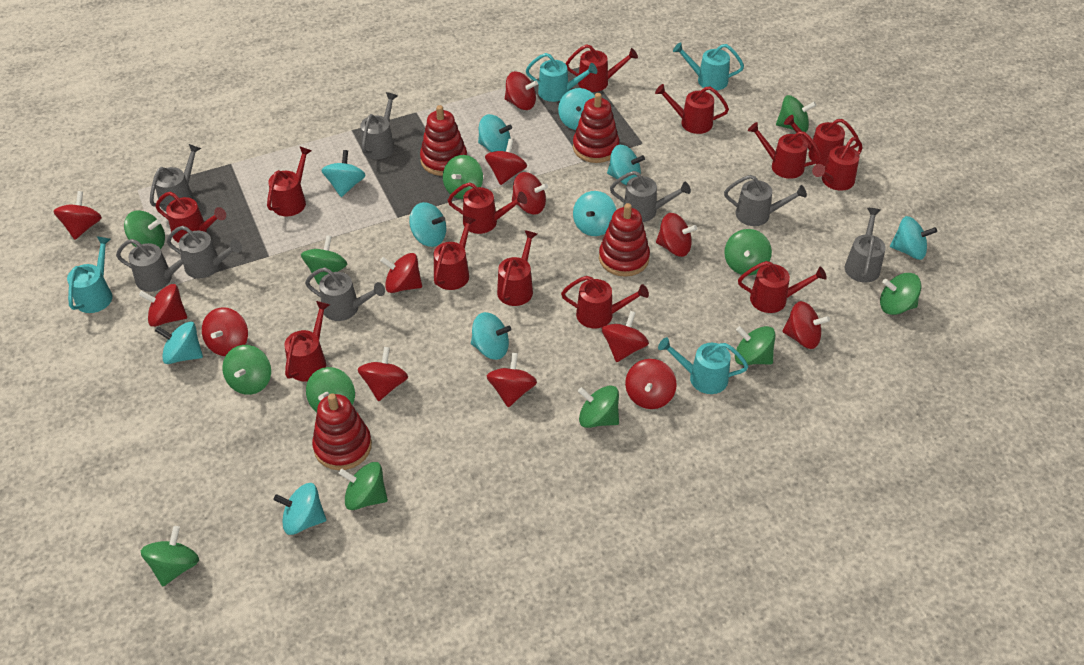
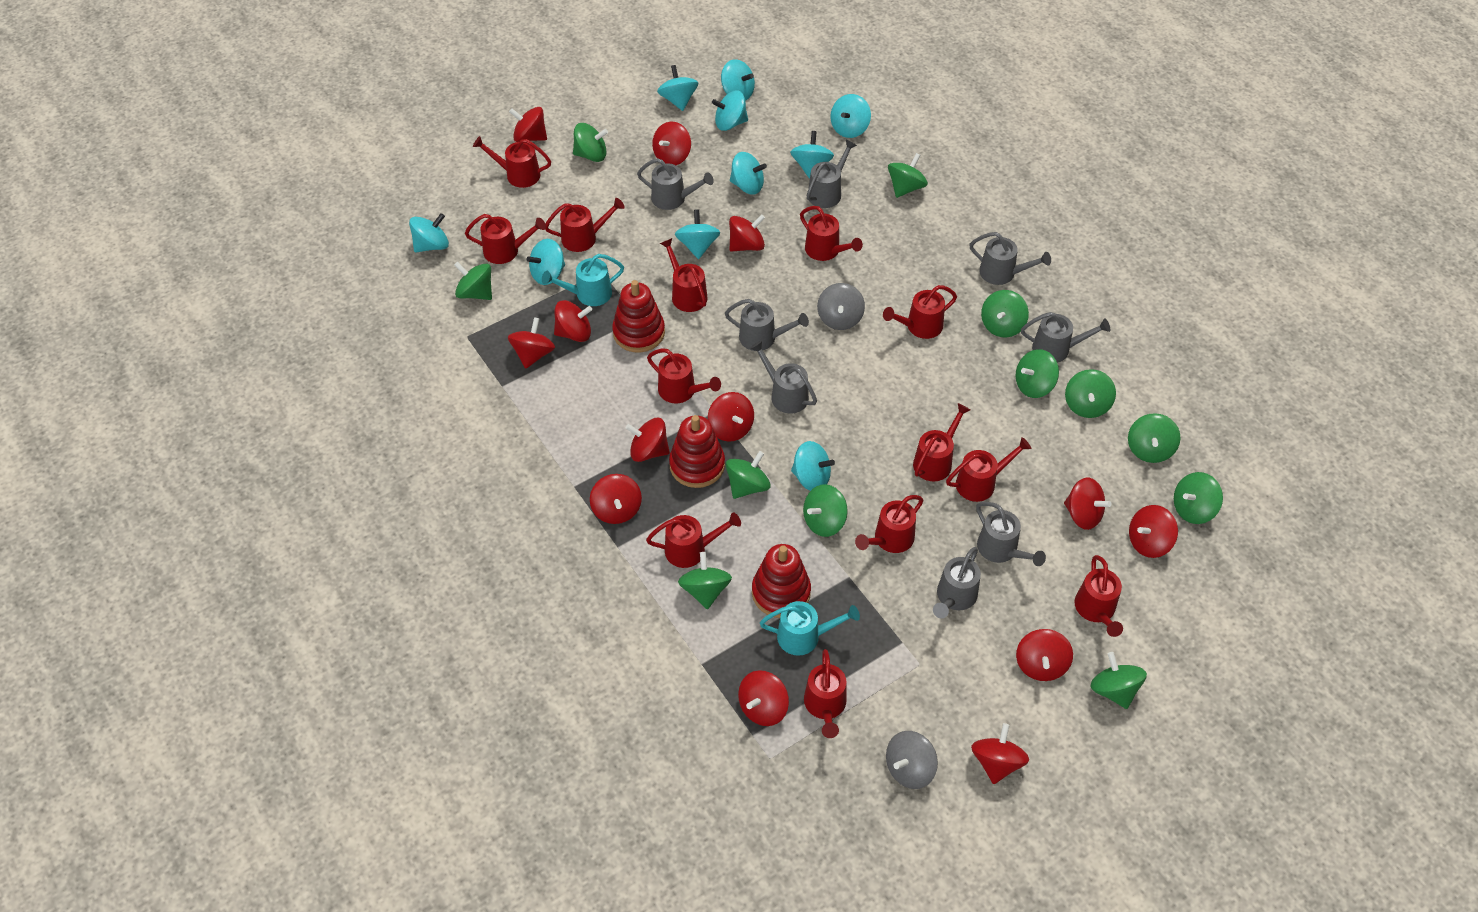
grey spinning top: 0 -> 2
red stacking toy: 4 -> 3
turquoise watering can: 4 -> 2

